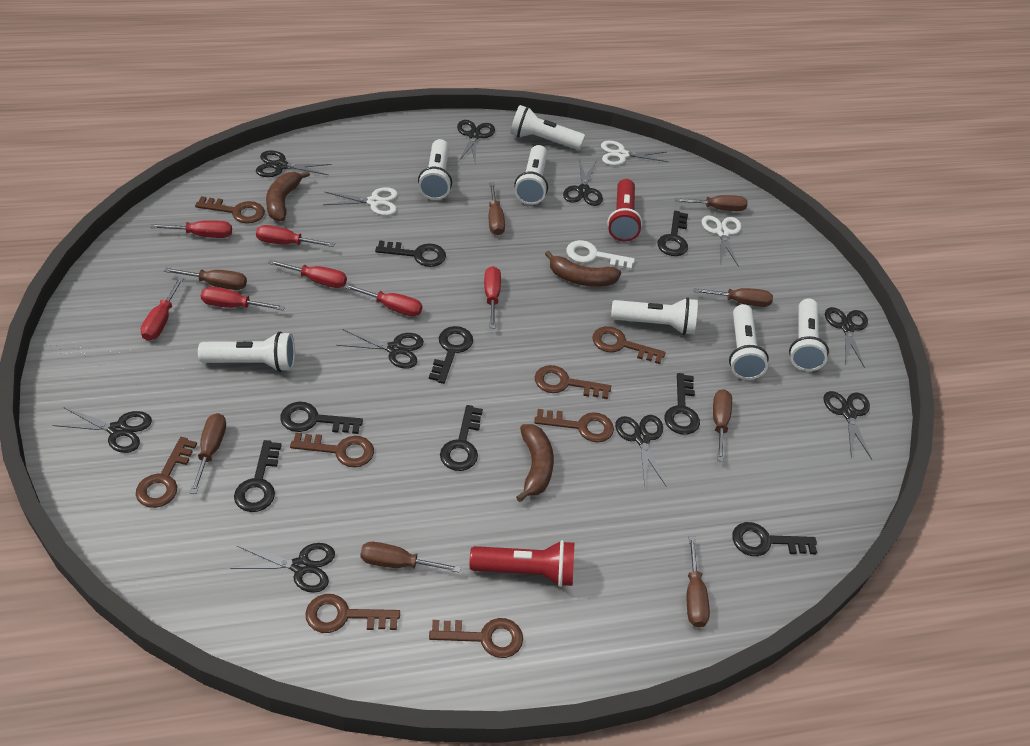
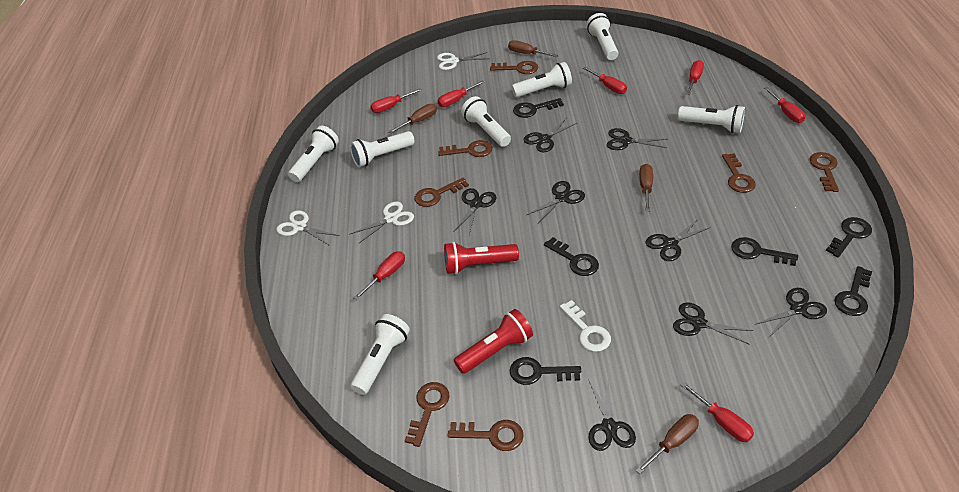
black key: 8 -> 6
black scissors: 9 -> 8
brown banana: 3 -> 0
brown key: 8 -> 7
brown screwdriver: 8 -> 4

